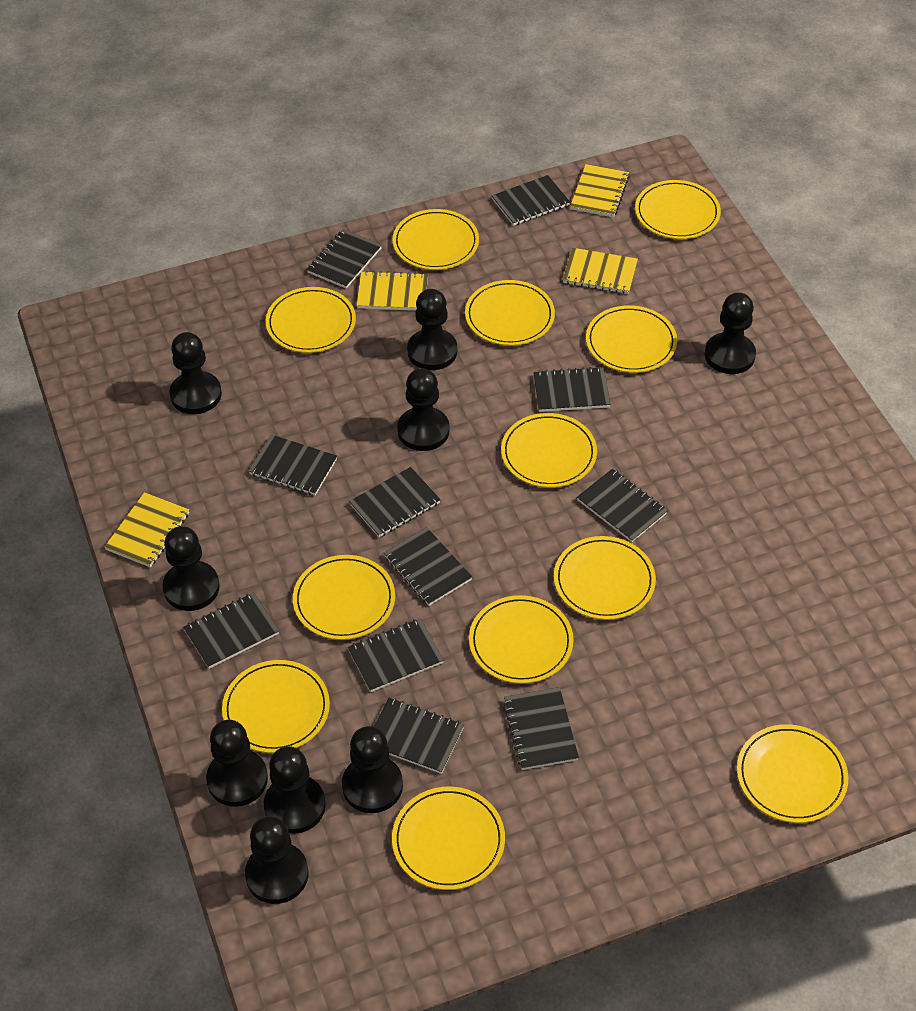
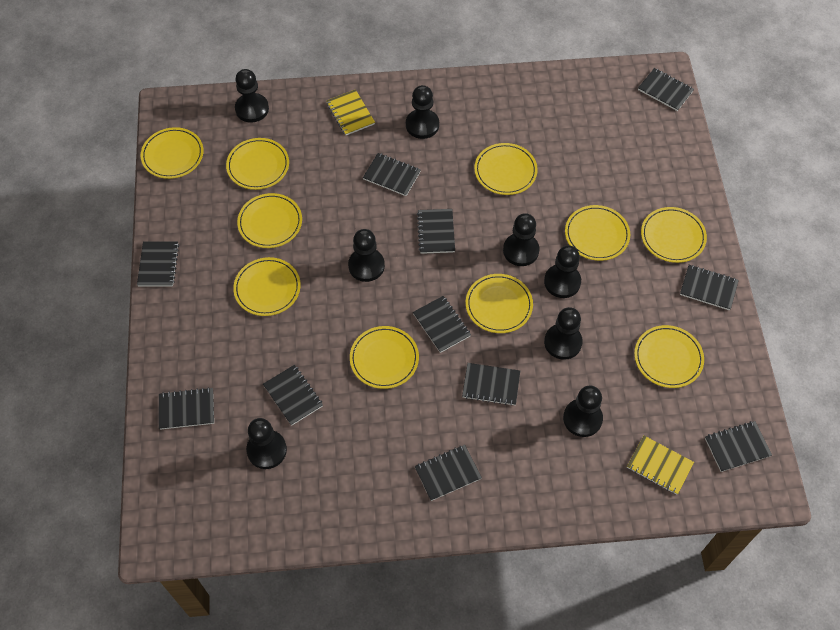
black pawn: 9 -> 8
yellow notebook: 4 -> 2
yellow plate: 12 -> 10

